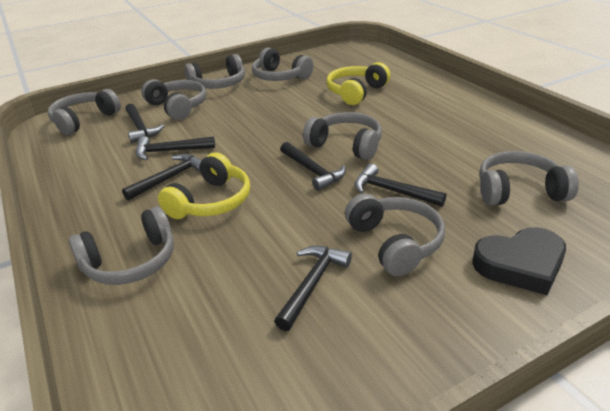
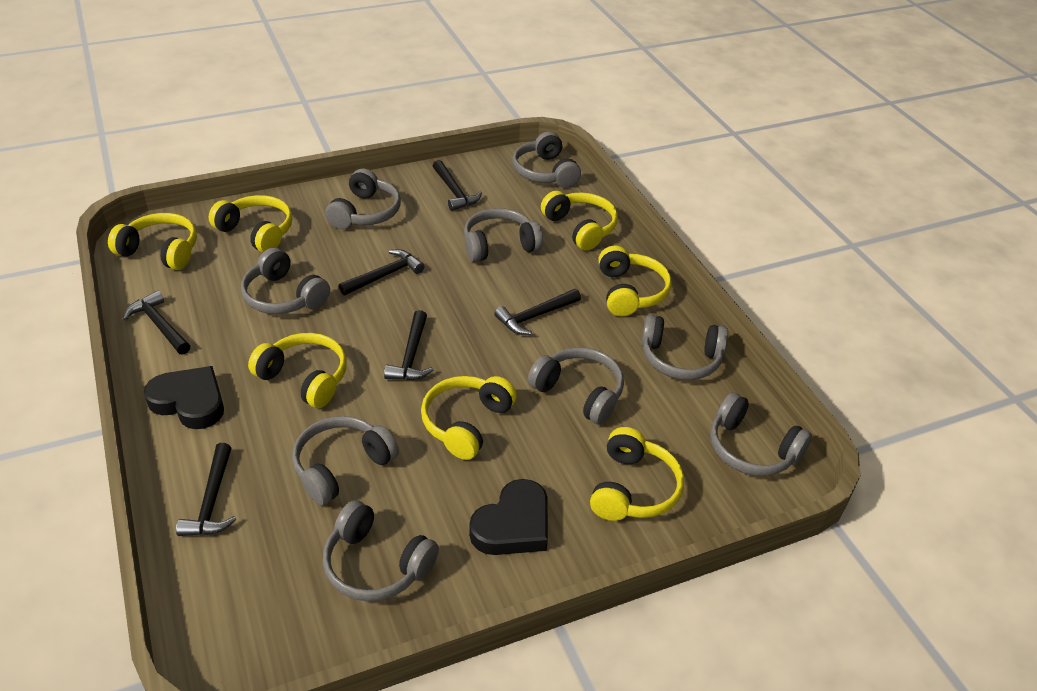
black heart: 1 -> 2
grey headphones: 8 -> 9
yellow headphones: 2 -> 7

